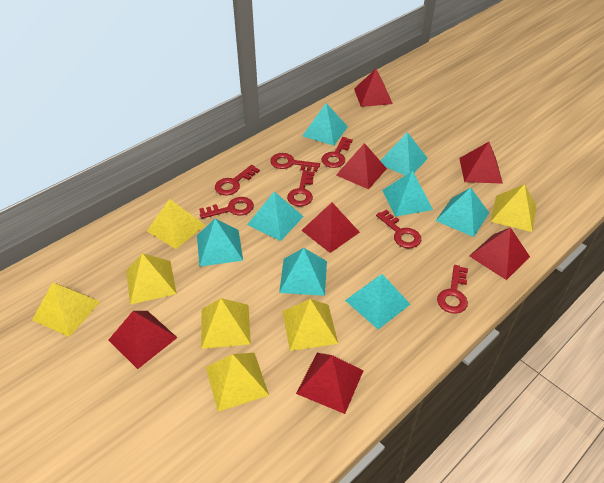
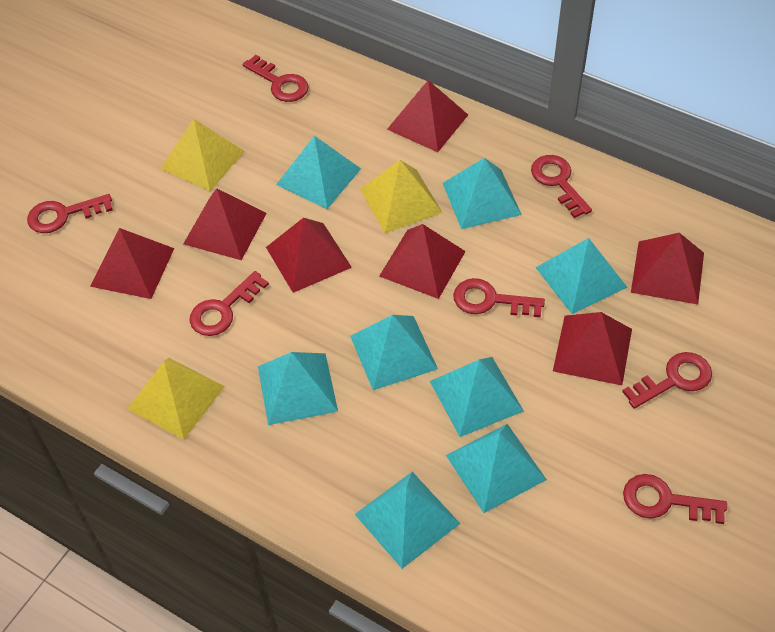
yellow pyramid: 7 -> 3

